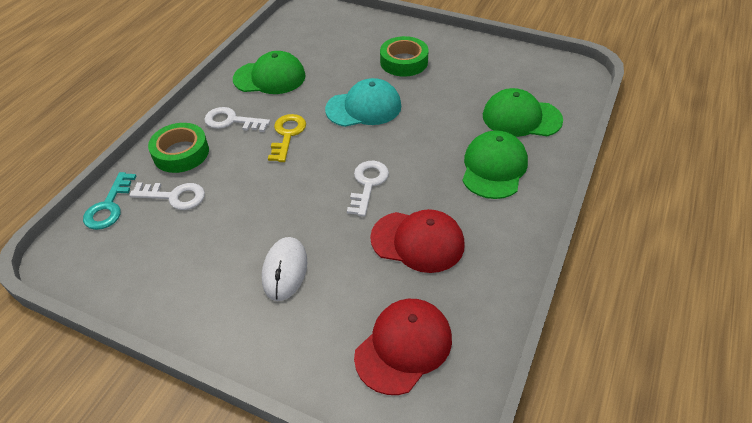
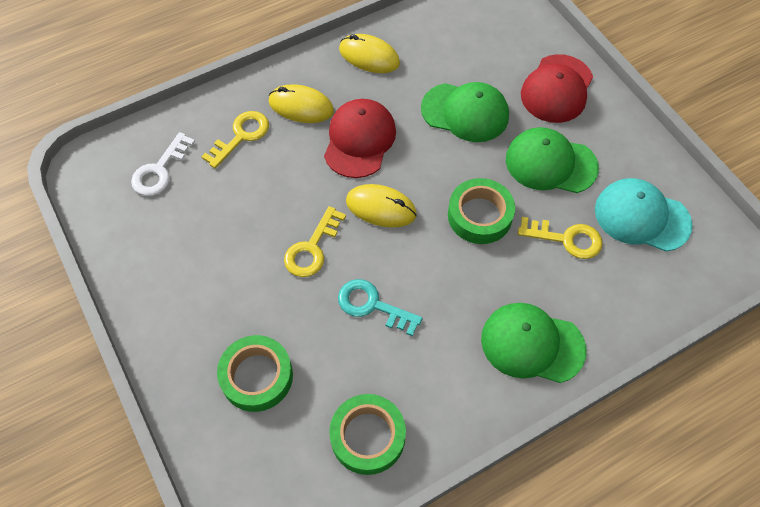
green tape: 2 -> 3
white key: 3 -> 1
white mouse: 1 -> 0
yellow key: 1 -> 3
yellow mouse: 0 -> 3

